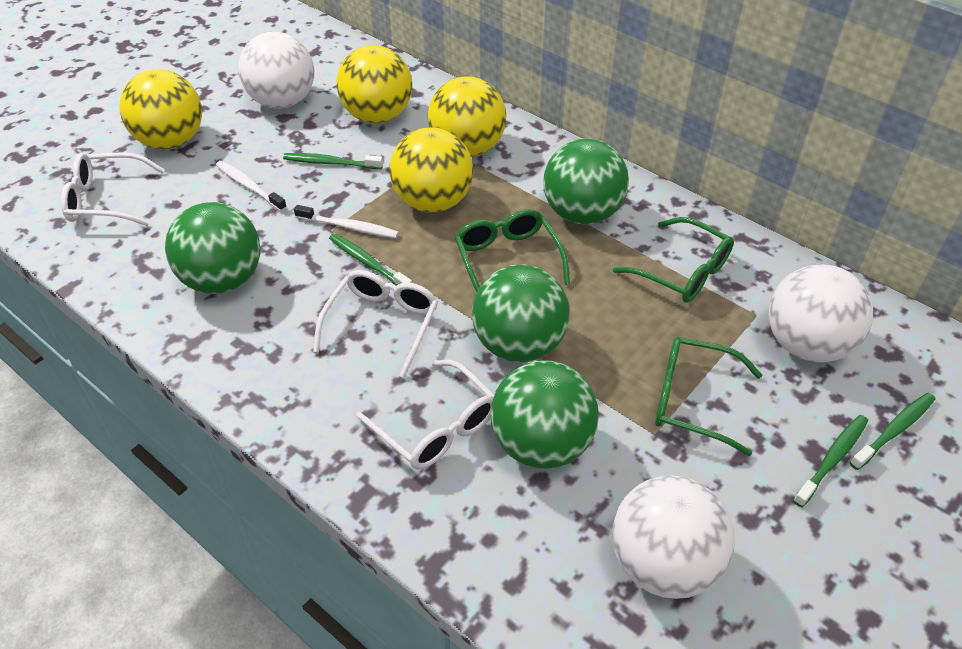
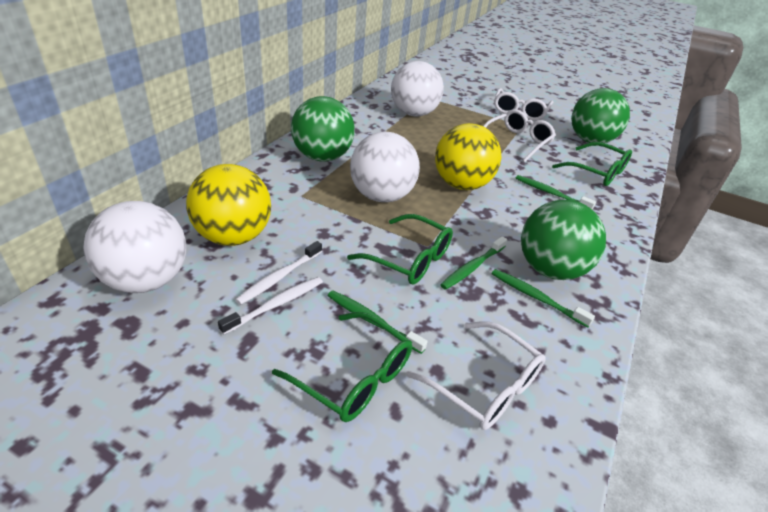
green ball: 4 -> 3
yellow ball: 4 -> 2

